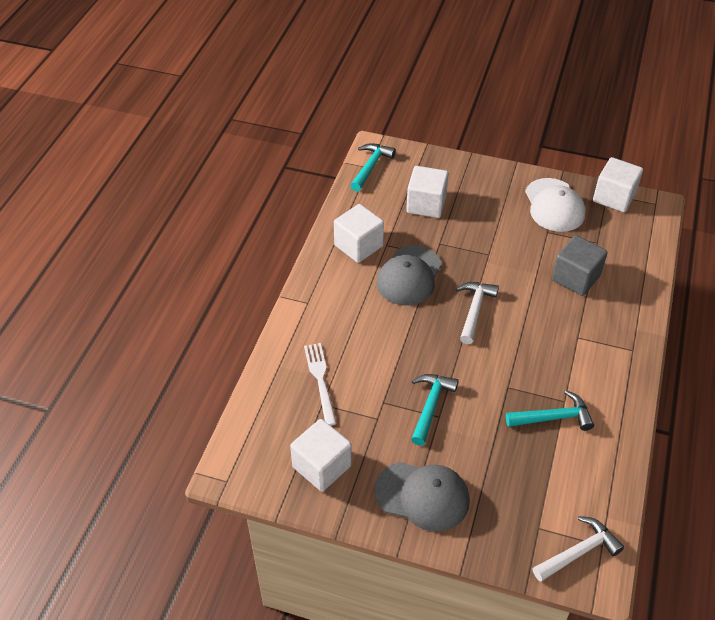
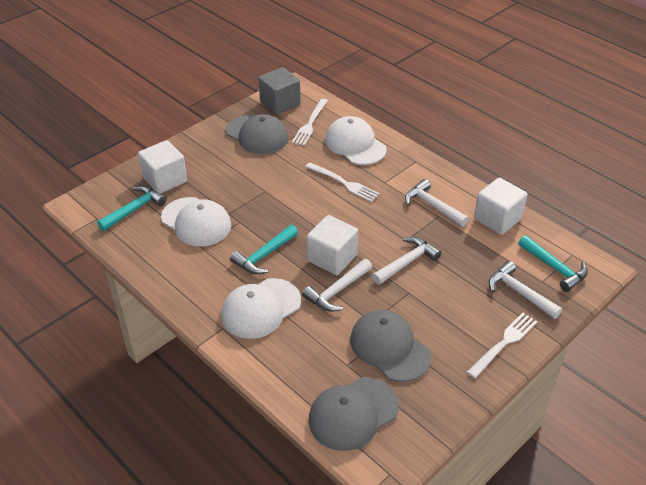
grey cap: 2 -> 3
white cap: 1 -> 3
white cube: 4 -> 3
white fork: 1 -> 3
white hammer: 2 -> 4

